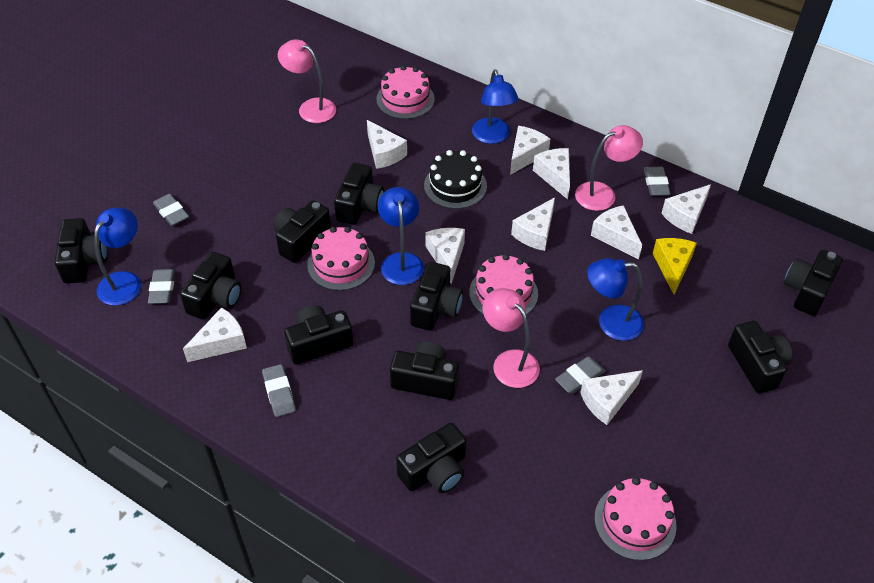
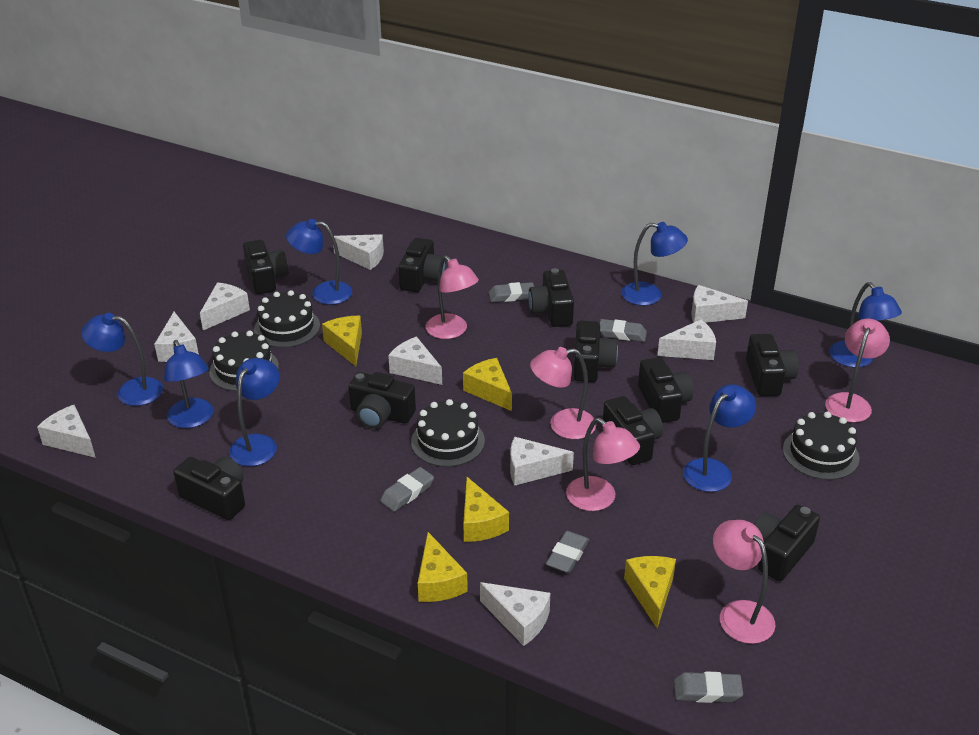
black cake: 1 -> 4
blue lamp: 4 -> 7
pink cake: 4 -> 0
pink lamp: 3 -> 5
yellow cheese: 1 -> 5

